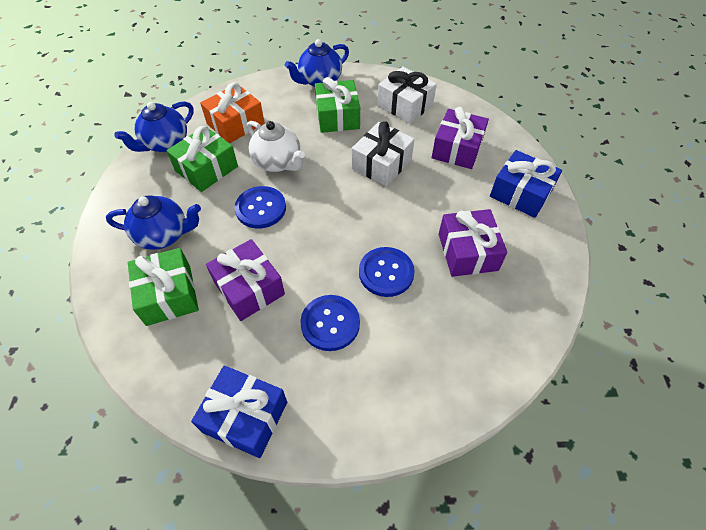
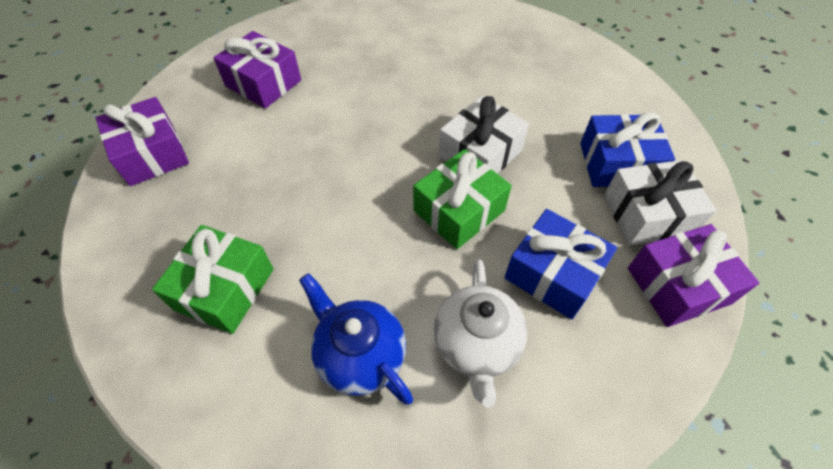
blue button: 3 -> 0
blue teapot: 3 -> 1
green gift: 3 -> 2
orange gift: 1 -> 0

